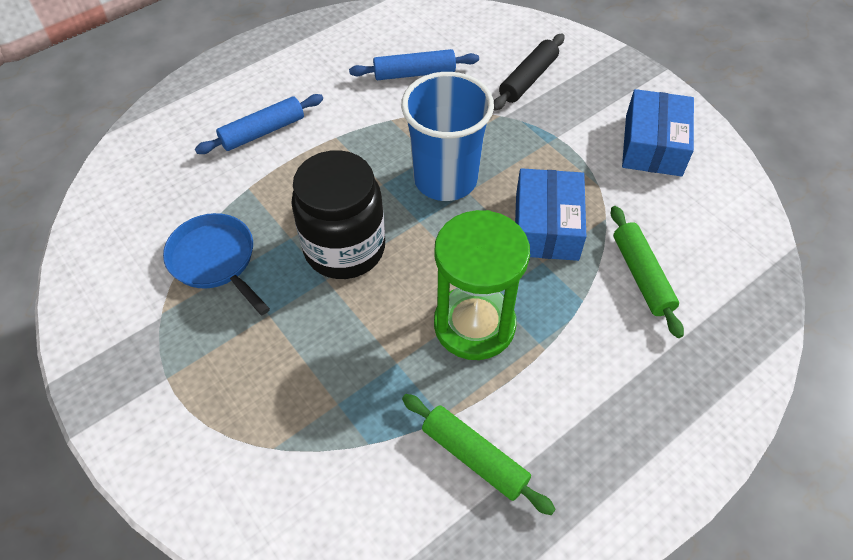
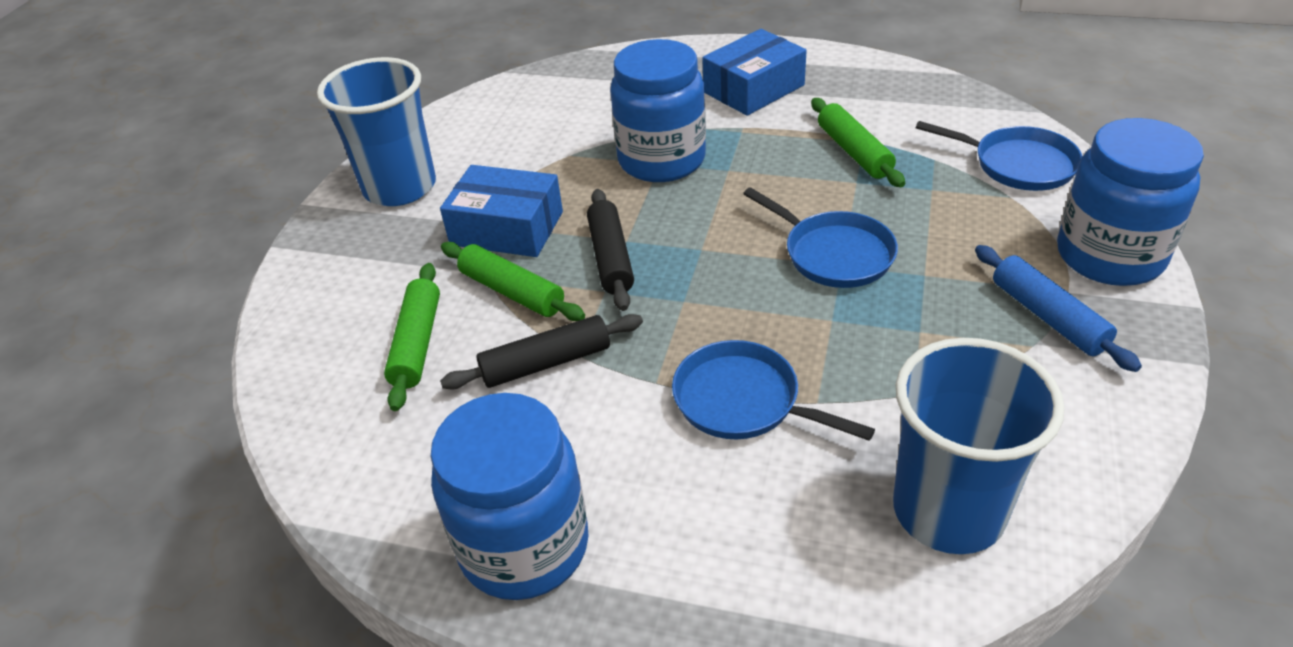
black jar: 1 -> 0
black rolling pin: 1 -> 2
blue cup: 1 -> 2
blue jar: 0 -> 3
blue pan: 1 -> 3
blue rolling pin: 2 -> 1
green hourglass: 1 -> 0
green rolling pin: 2 -> 3

